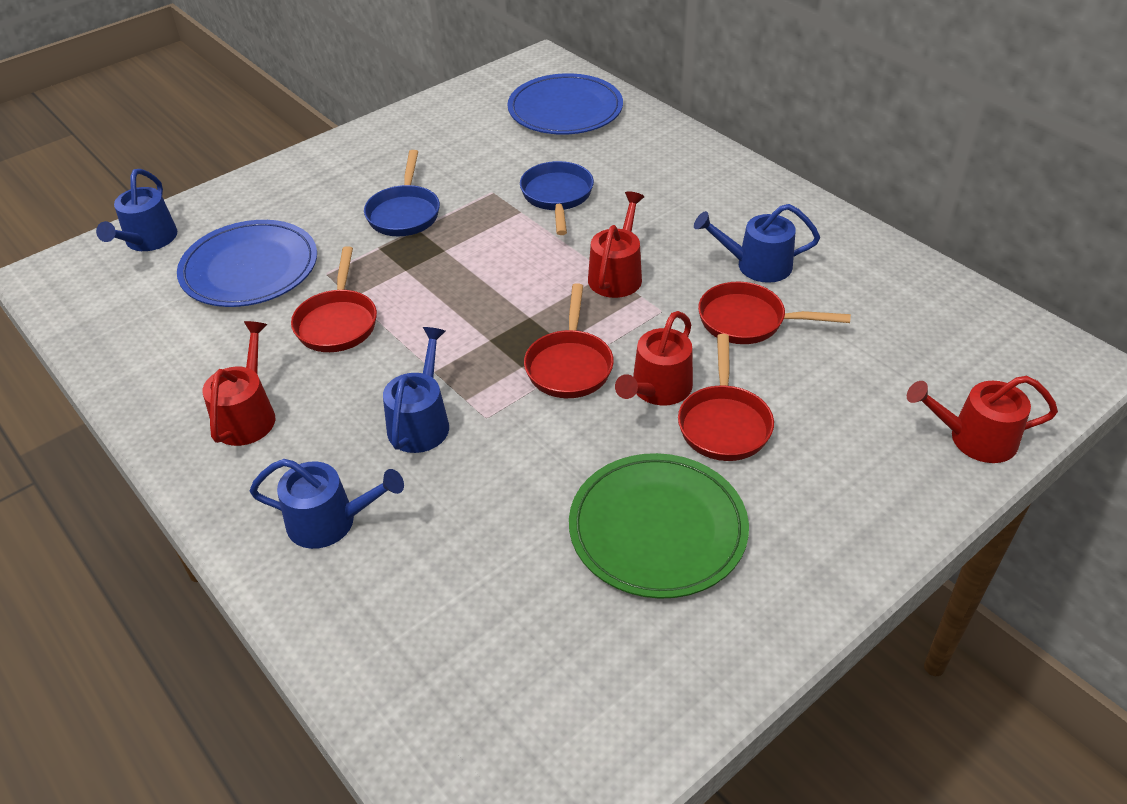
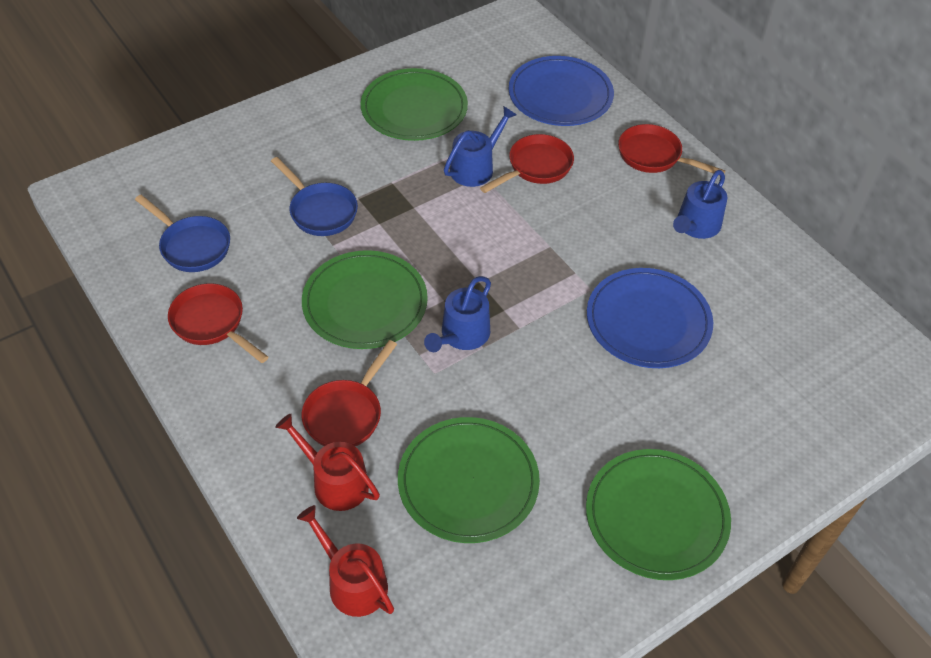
blue watering can: 4 -> 3
green plate: 1 -> 4
red watering can: 4 -> 2

